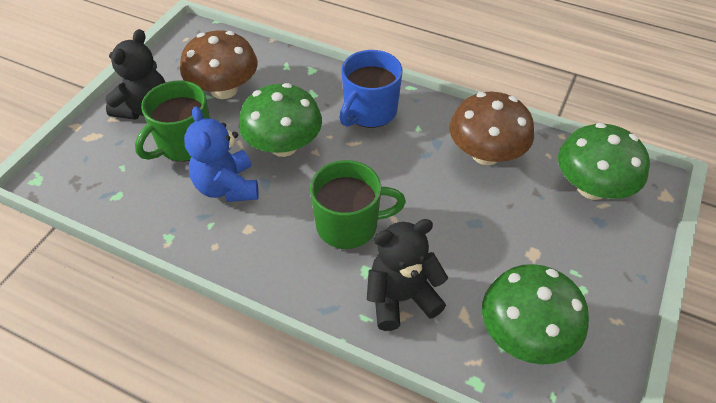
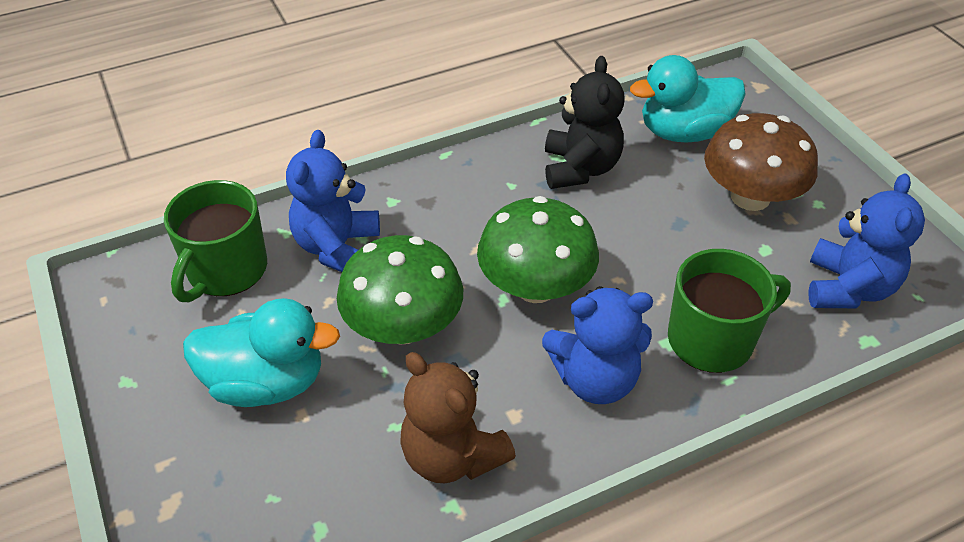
black teddy bear: 2 -> 1
blue mug: 1 -> 0
blue teddy bear: 1 -> 3
brown mushroom: 2 -> 1
brown teddy bear: 0 -> 1
green mushroom: 3 -> 2
turquoise duck: 0 -> 2

